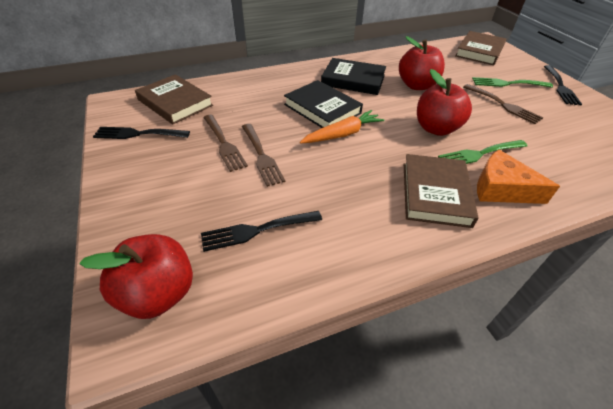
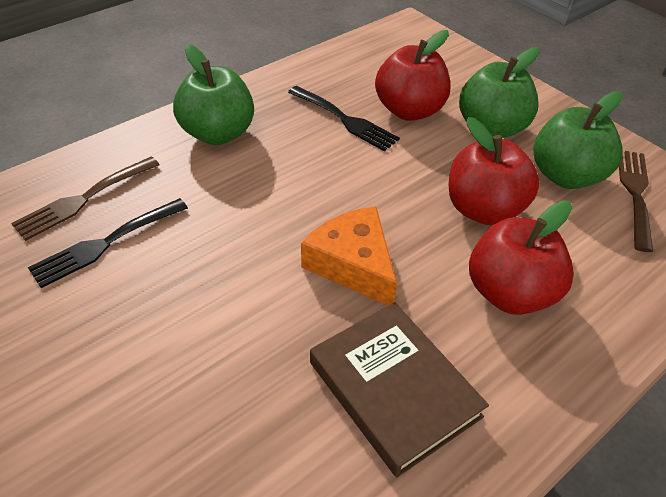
black book: 2 -> 0
black fork: 3 -> 2
brown book: 3 -> 1
brown fork: 3 -> 2
green apple: 0 -> 3
green fork: 2 -> 0
orange carrot: 1 -> 0

